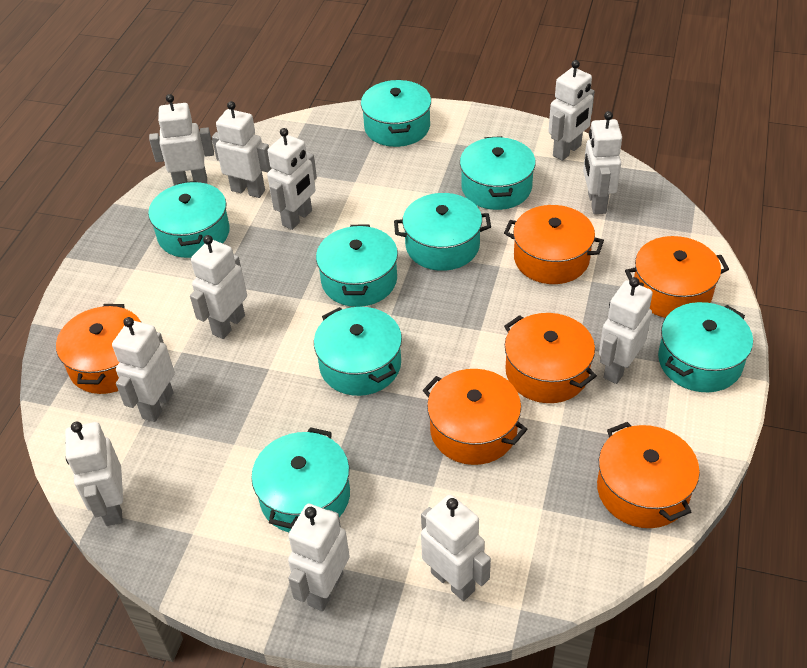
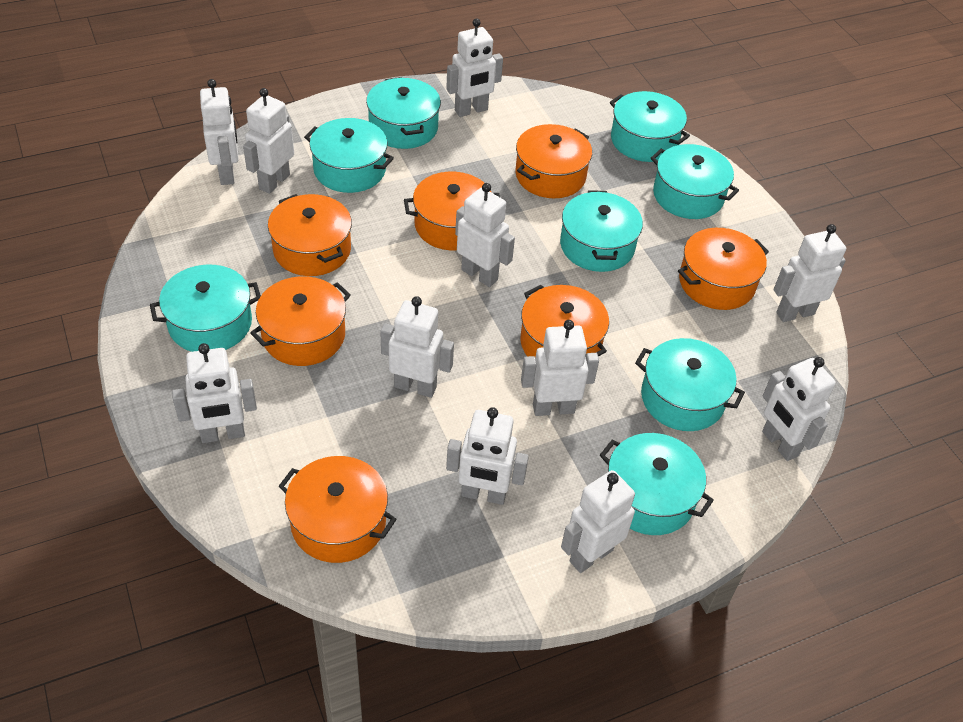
orange pot: 6 -> 7

